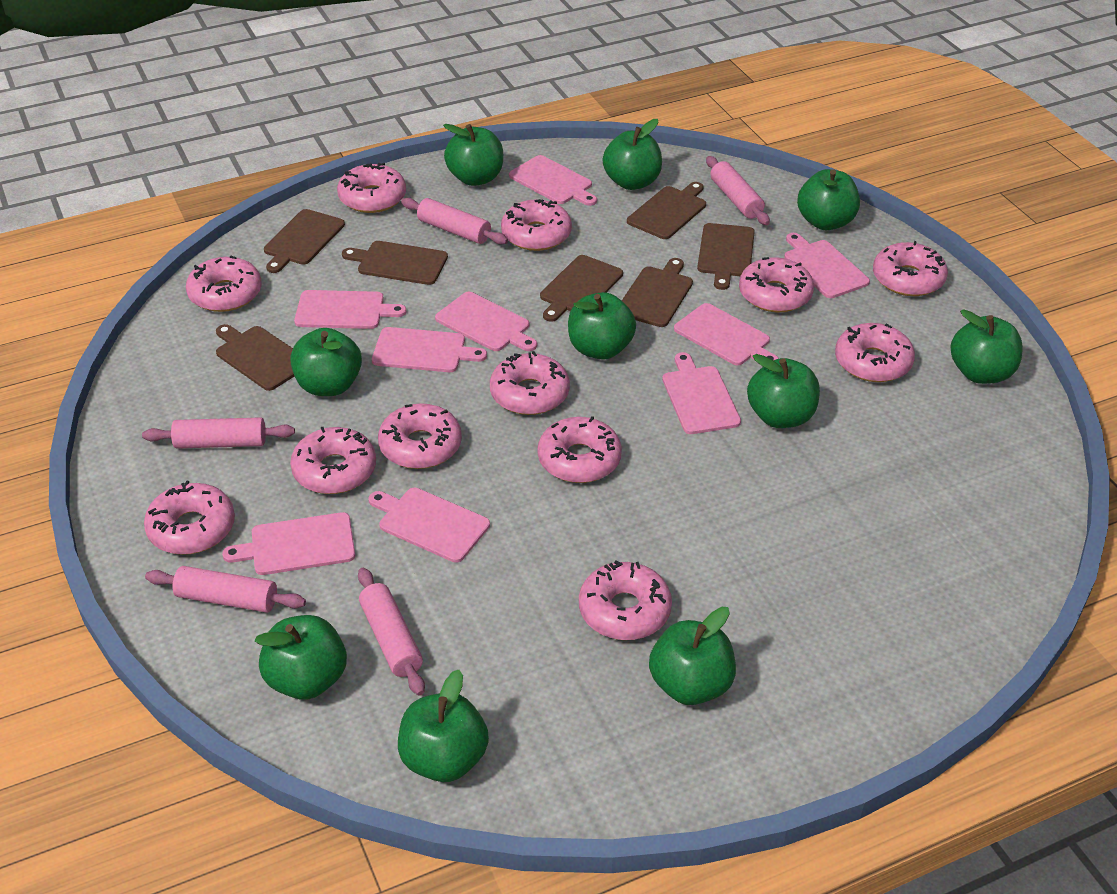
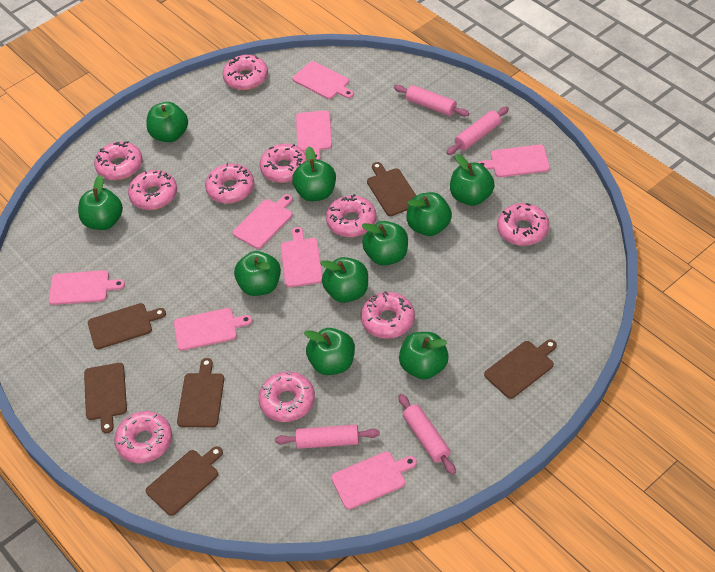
brown cutting board: 7 -> 6
pink cutting board: 9 -> 8
pink donut: 12 -> 10
pink rolling pin: 5 -> 4

